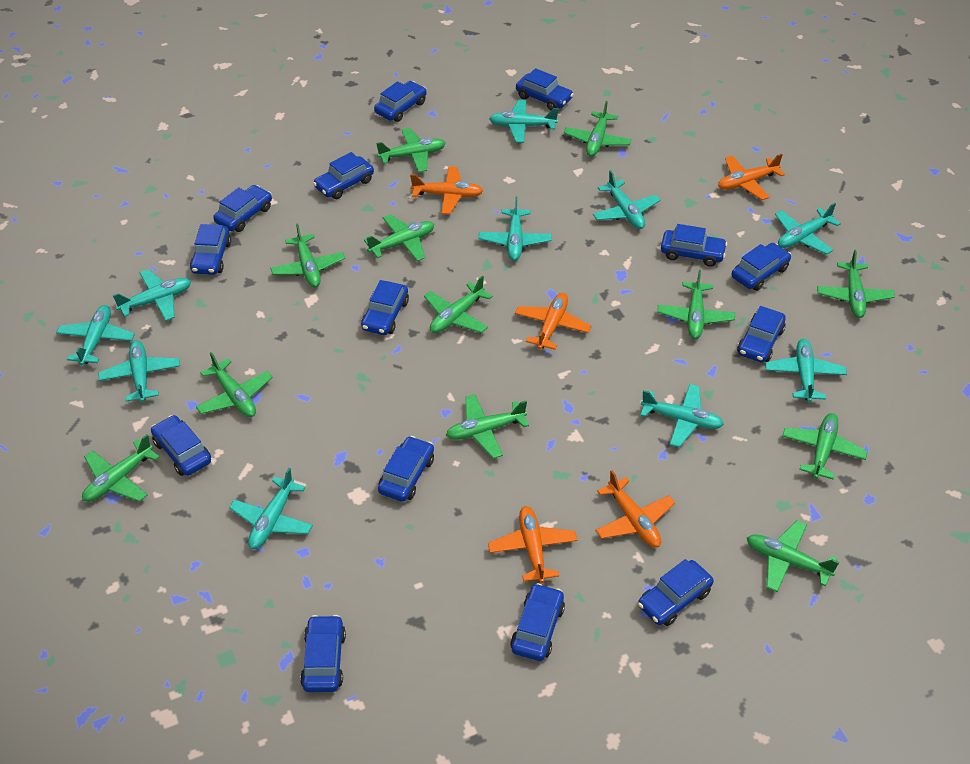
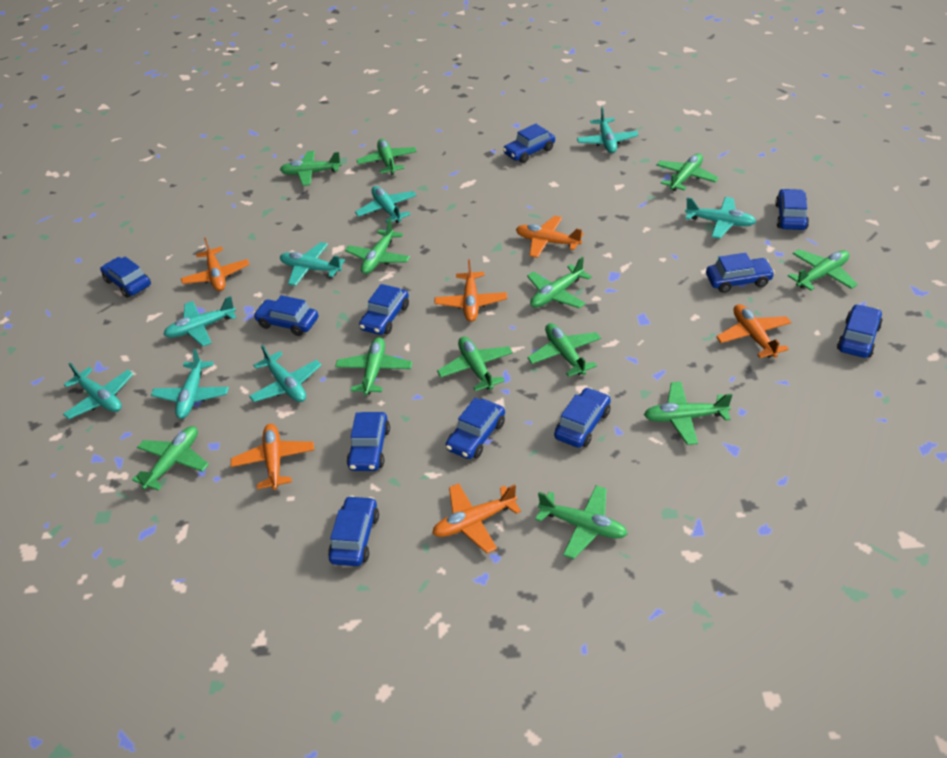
blue car: 14 -> 11
orange plane: 5 -> 6
turquoise plane: 10 -> 8

